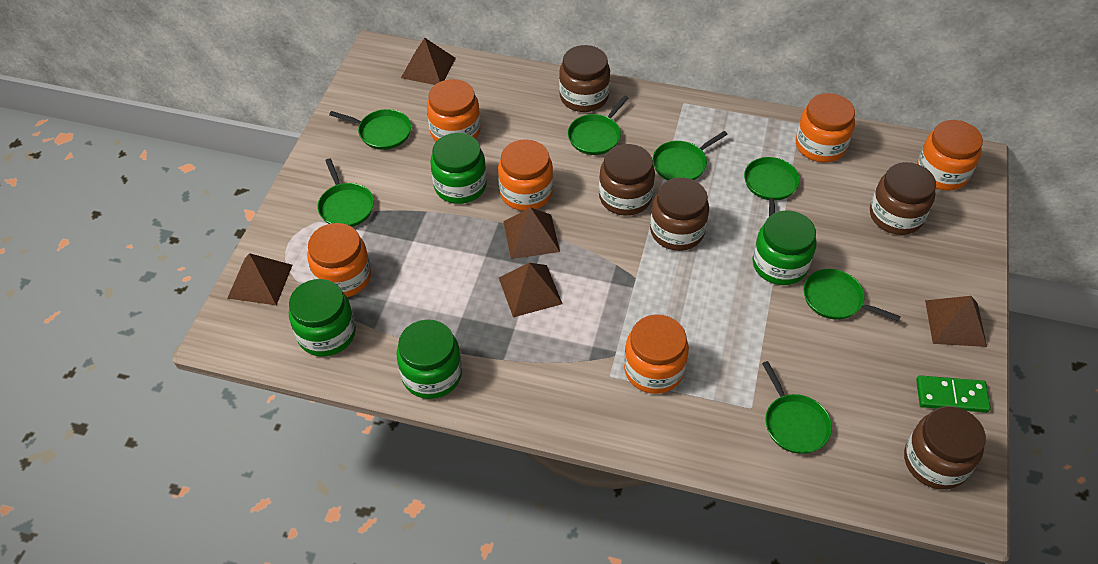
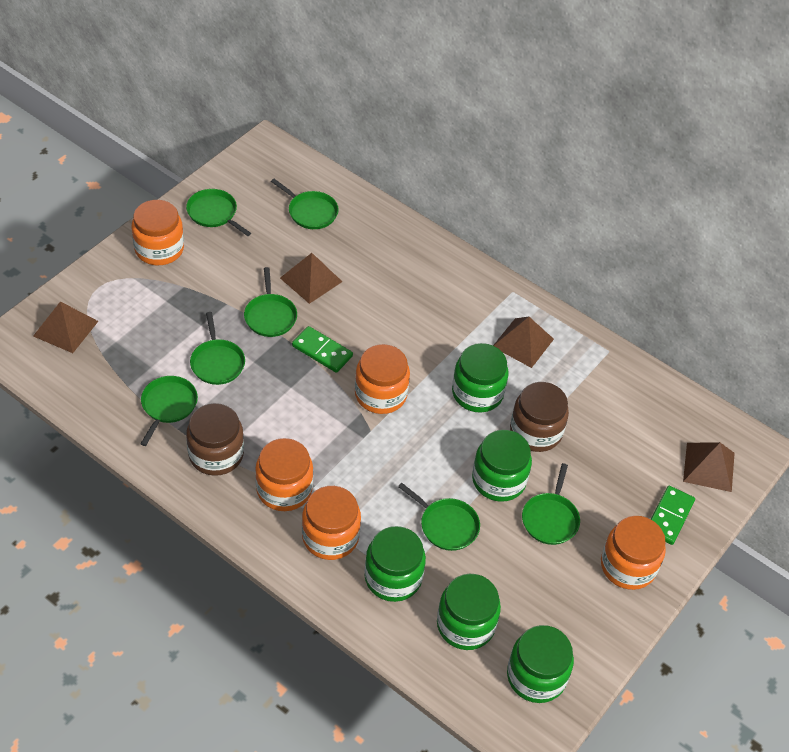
brown jar: 5 -> 2
brown pyramid: 5 -> 4
green domino: 1 -> 2
green jar: 4 -> 5
orange jar: 6 -> 5

